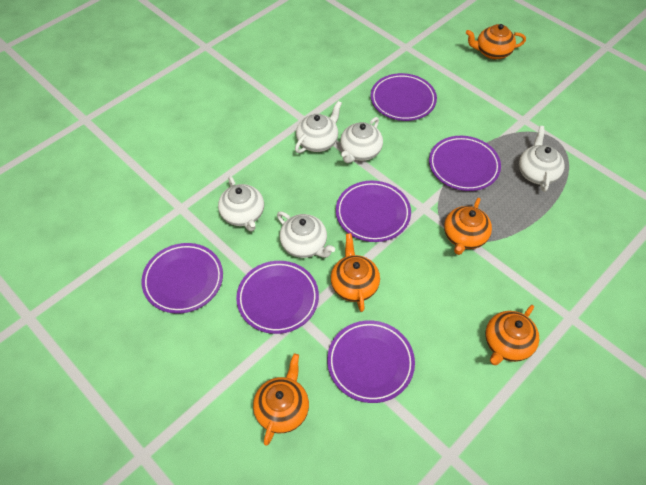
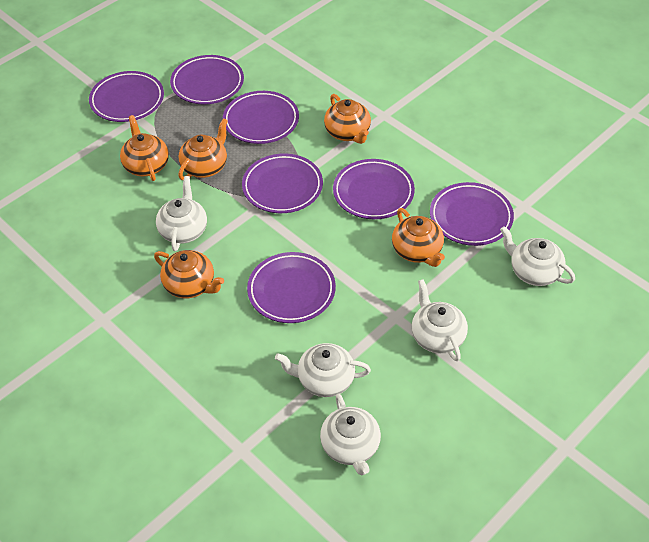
purple plate: 6 -> 7

